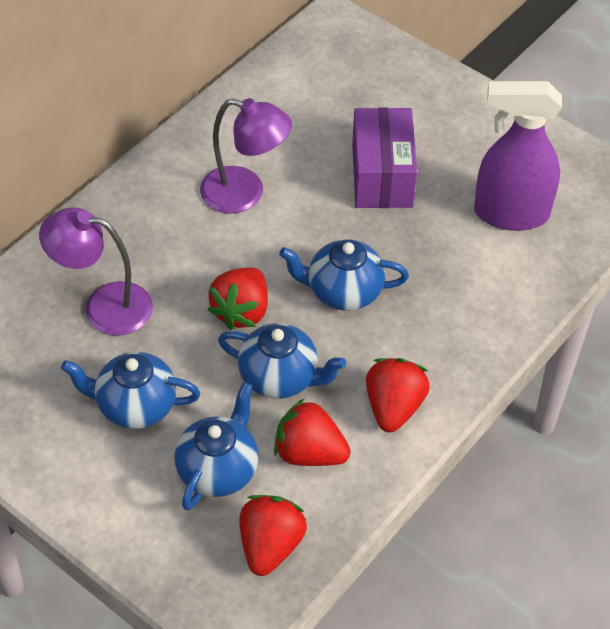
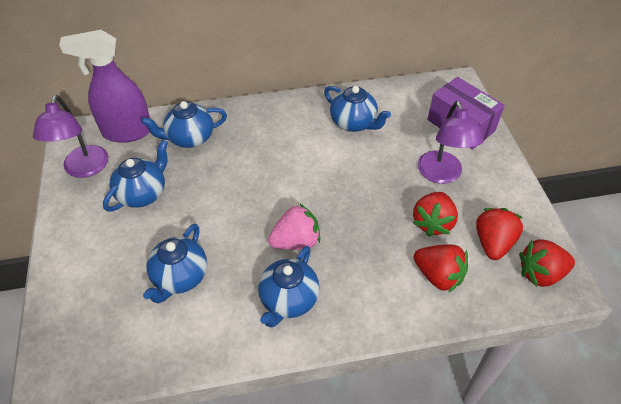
blue teapot: 4 -> 5
pink strawberry: 0 -> 1

